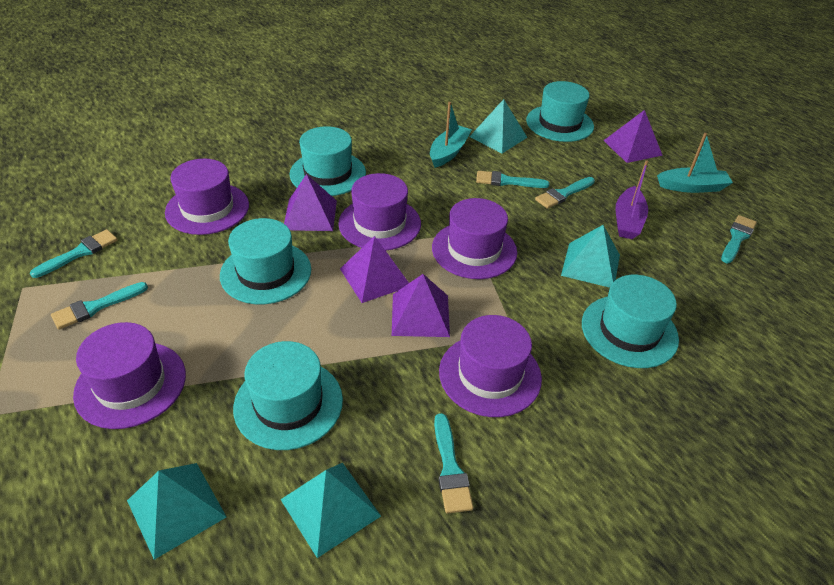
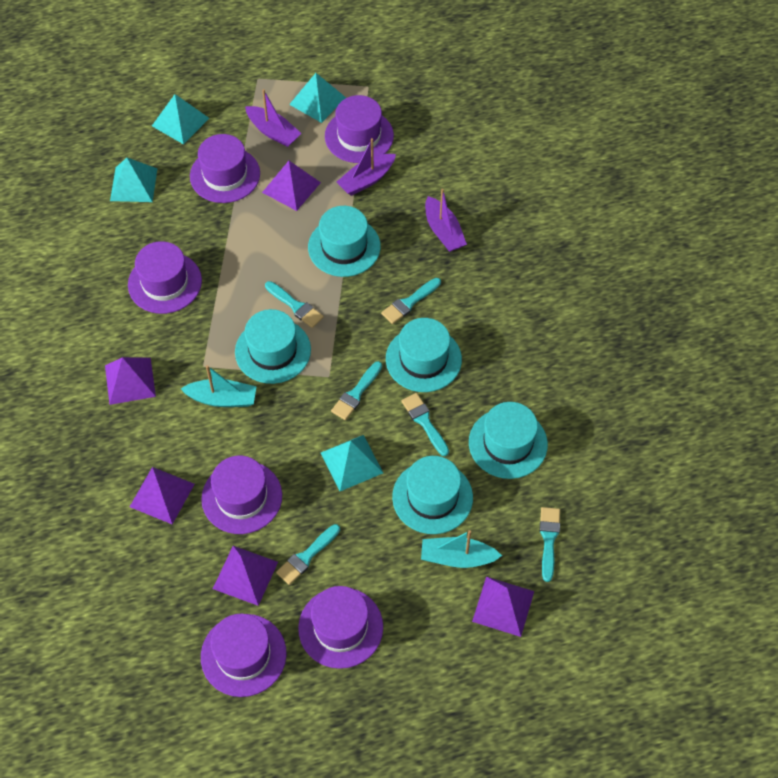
purple boat: 1 -> 3
purple hat: 5 -> 6
purple pyramid: 4 -> 5

